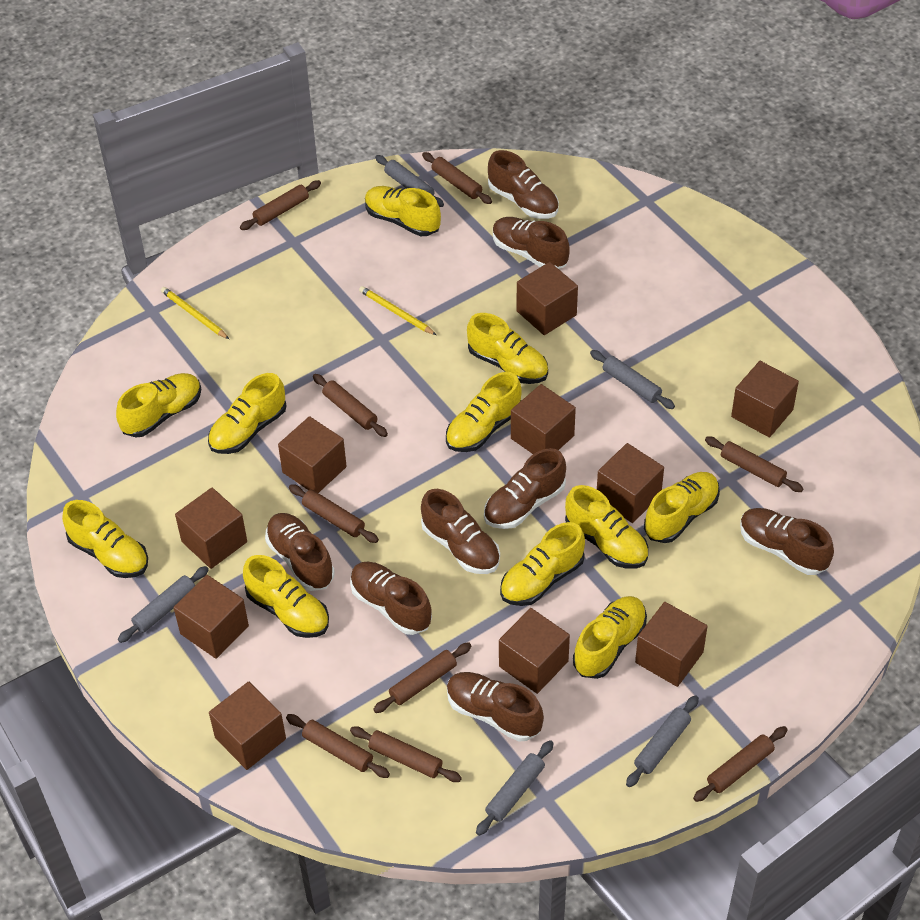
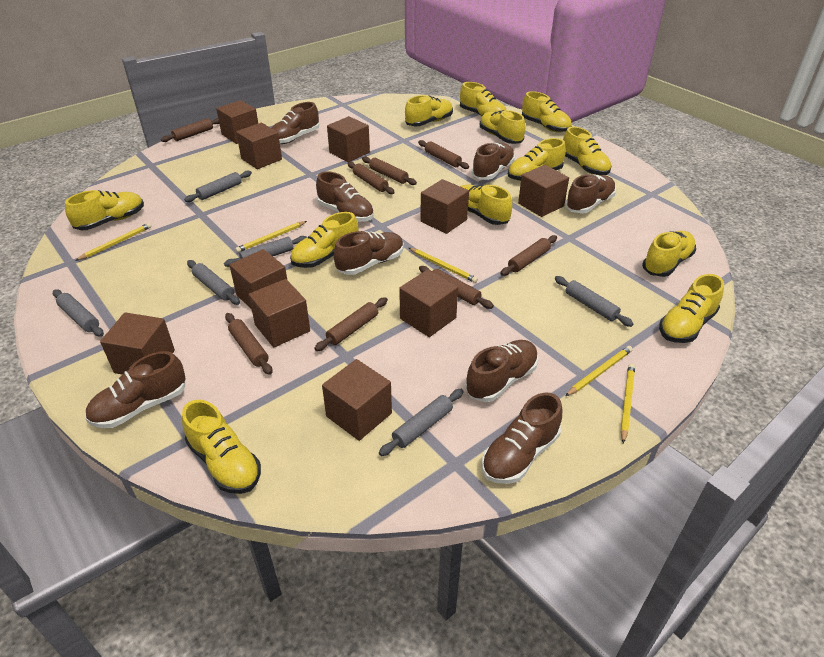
brown rolling pin: 9 -> 8
grey rolling pin: 5 -> 6
yellow pencil: 2 -> 5
yellow shoe: 11 -> 12

